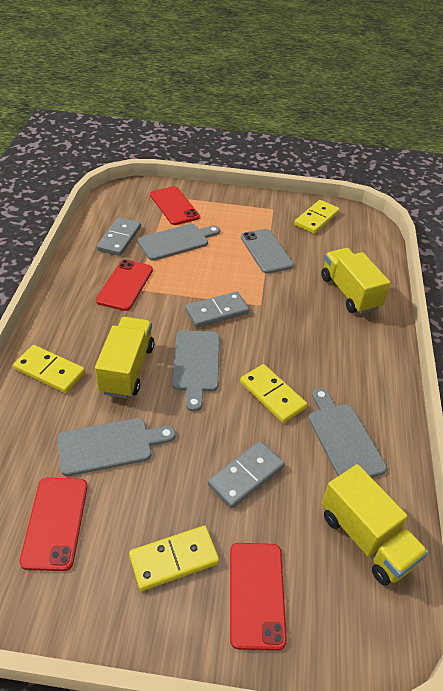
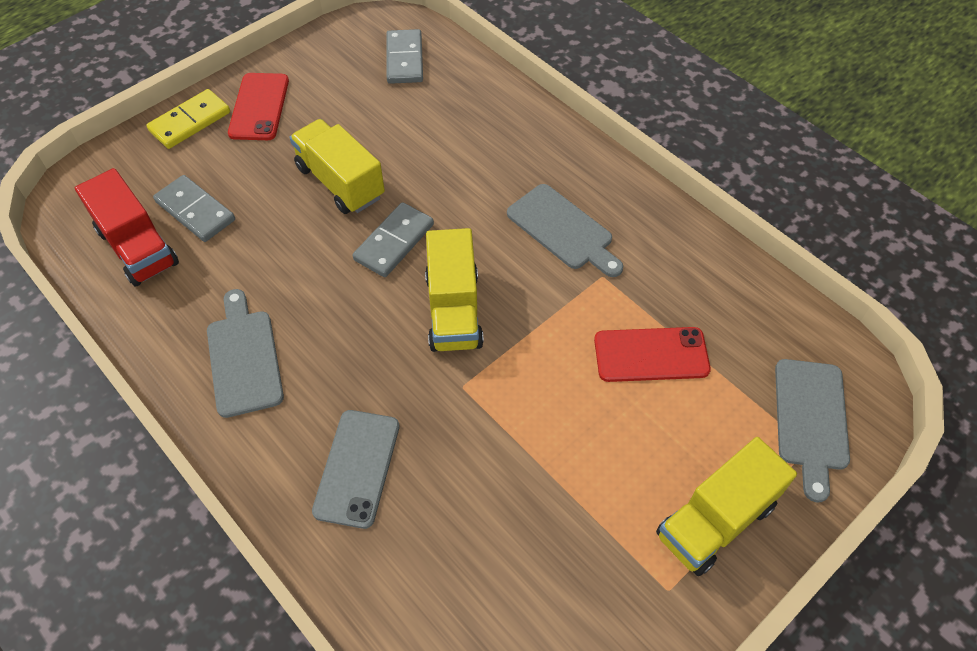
grey cutting board: 4 -> 3
red phone: 4 -> 2
red truck: 0 -> 1
yellow domino: 4 -> 1

